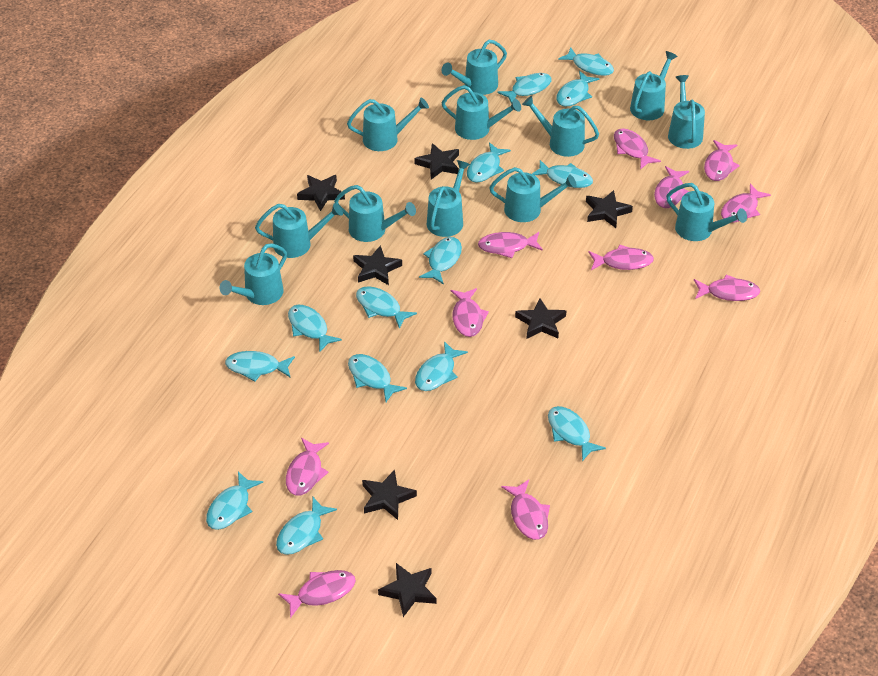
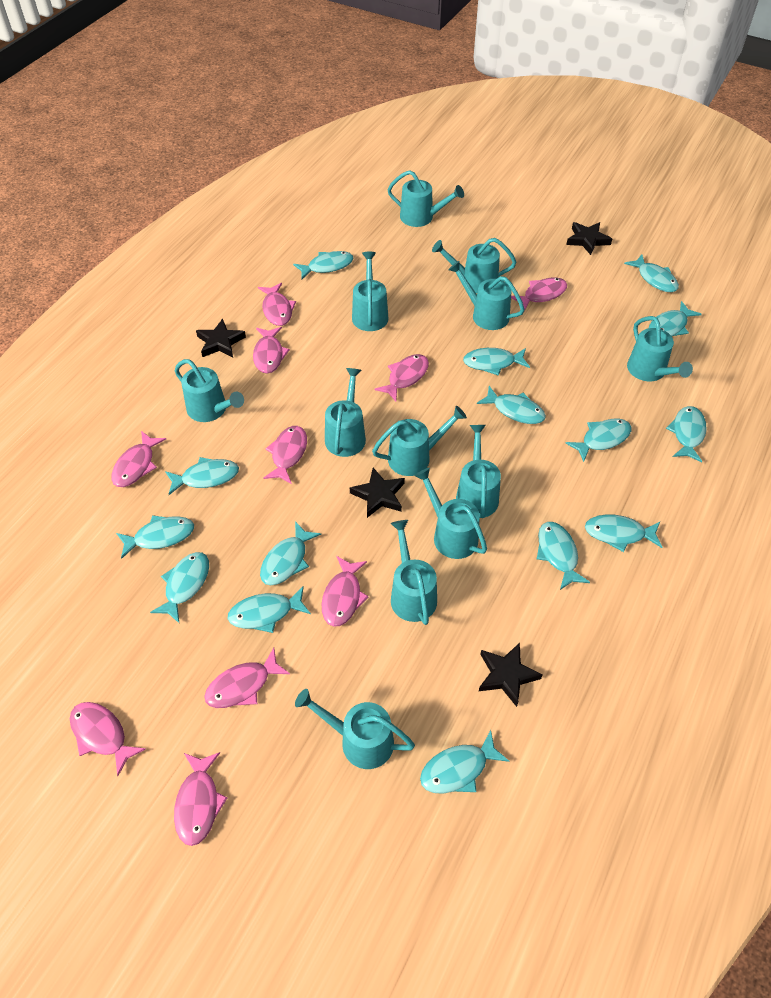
black star: 7 -> 4
pink fish: 11 -> 10
turquoise fish: 14 -> 15

